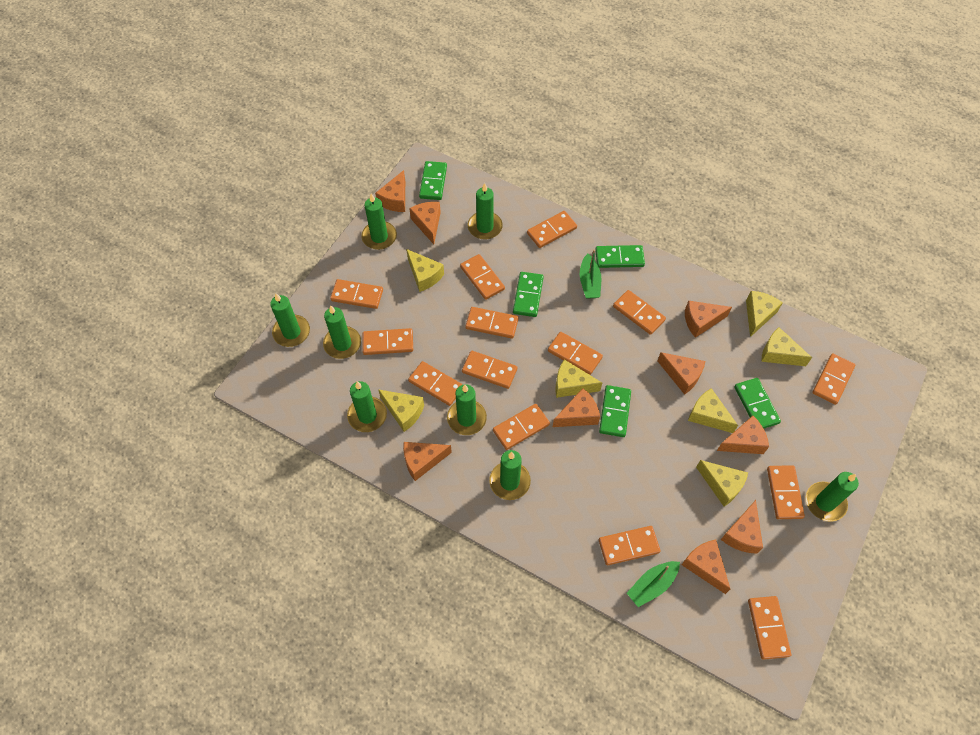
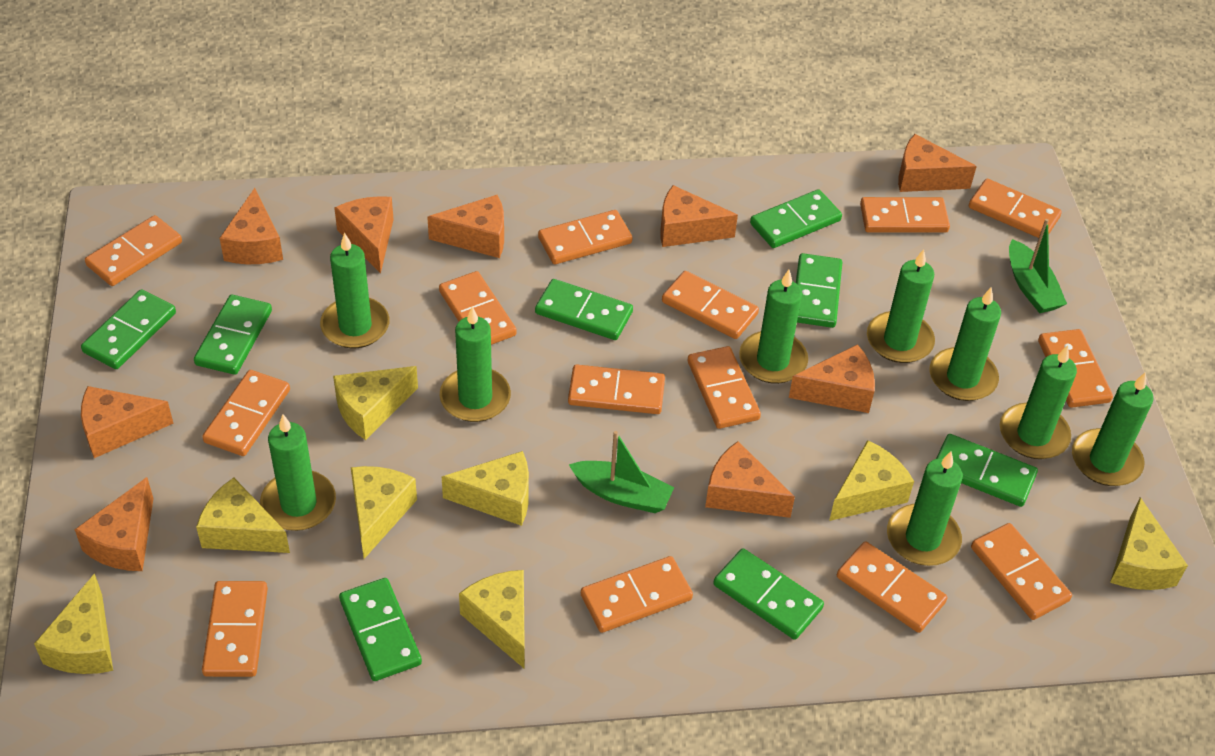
green candle: 8 -> 9
green domino: 5 -> 8
yellow cheese: 7 -> 8

